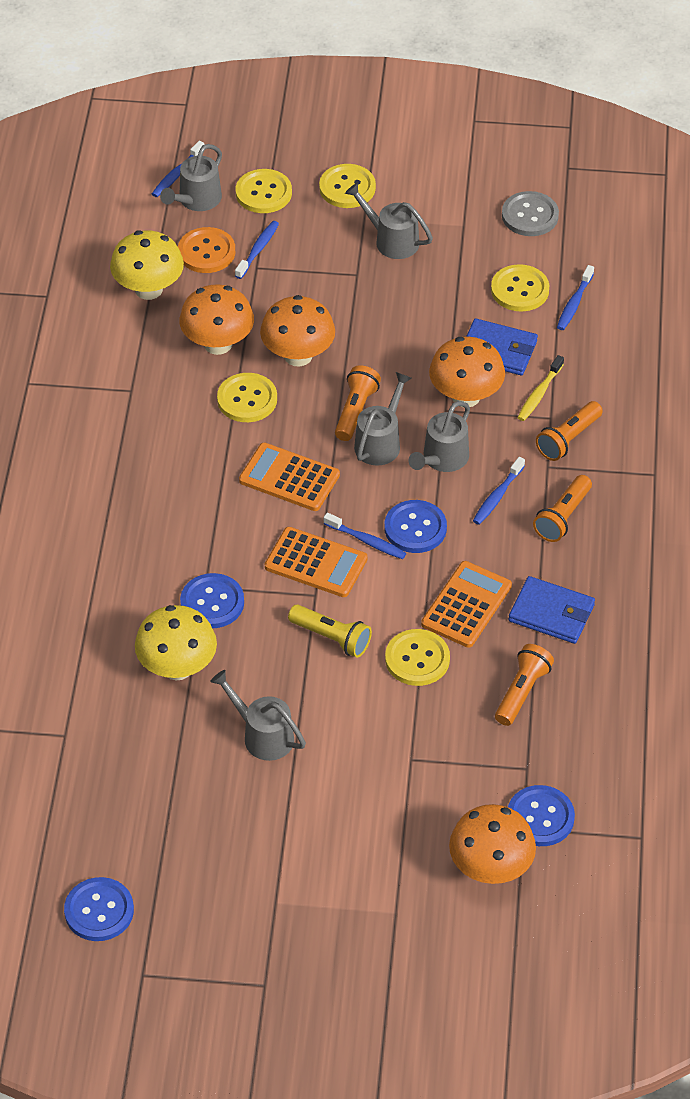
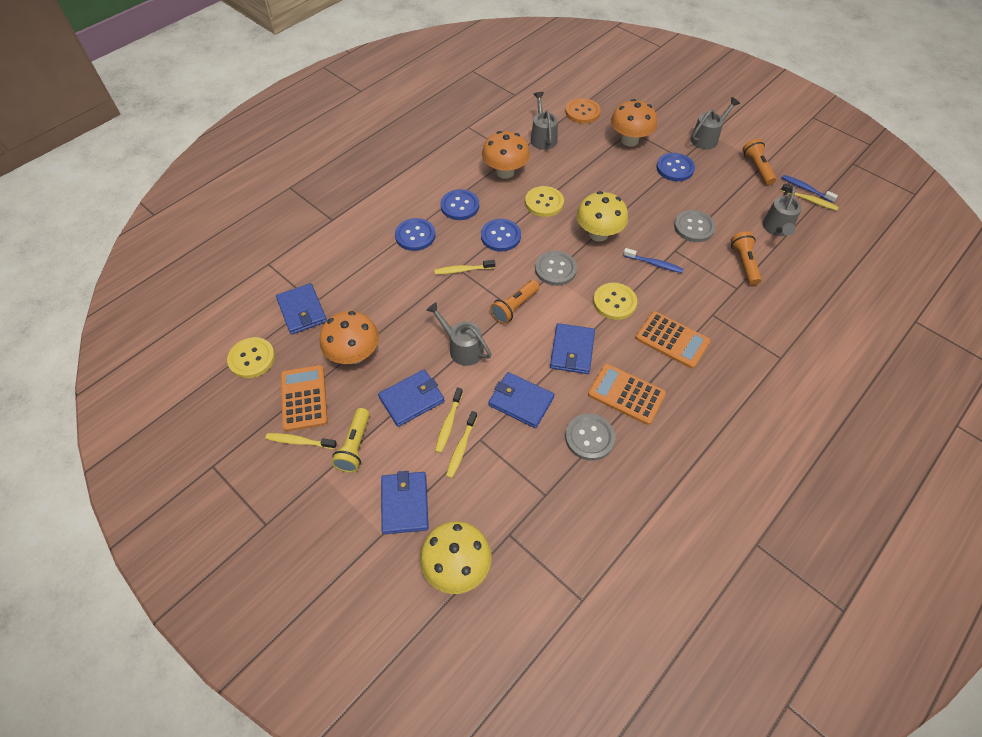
blue toothbrush: 5 -> 2
blue wallet: 2 -> 5
grey button: 1 -> 3
grey watering can: 5 -> 4
orange flashlight: 4 -> 3
orange mushroom: 4 -> 3
yellow button: 5 -> 3
yellow toothbrush: 1 -> 5

